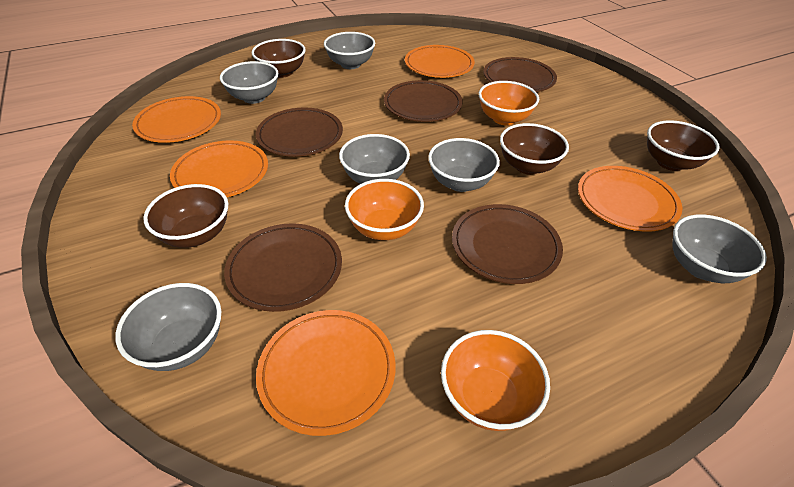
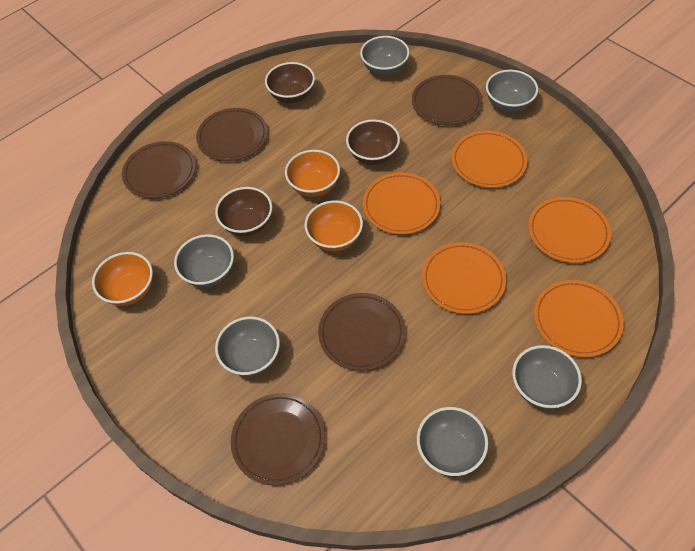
brown bowl: 4 -> 3

